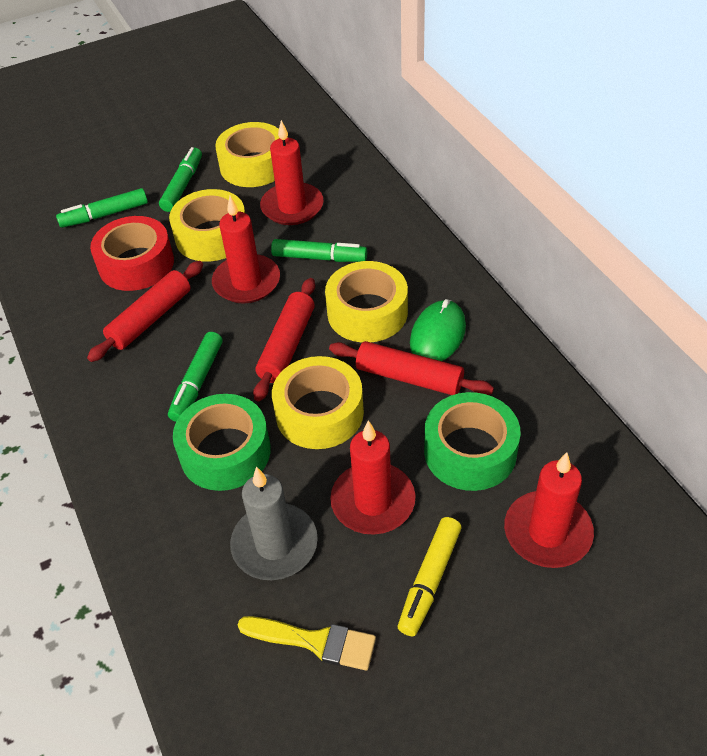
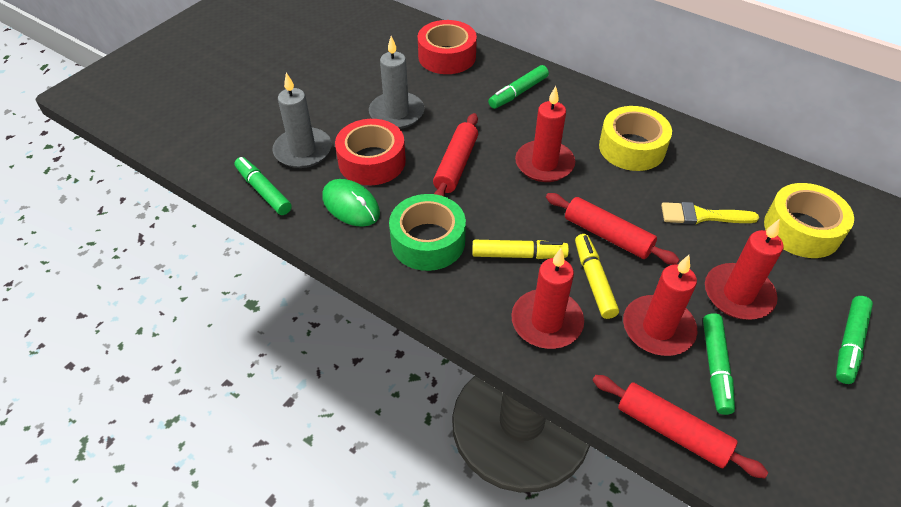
green tape: 2 -> 1
grey candle: 1 -> 2
red tape: 1 -> 2
yellow marker: 1 -> 2
yellow tape: 4 -> 2

